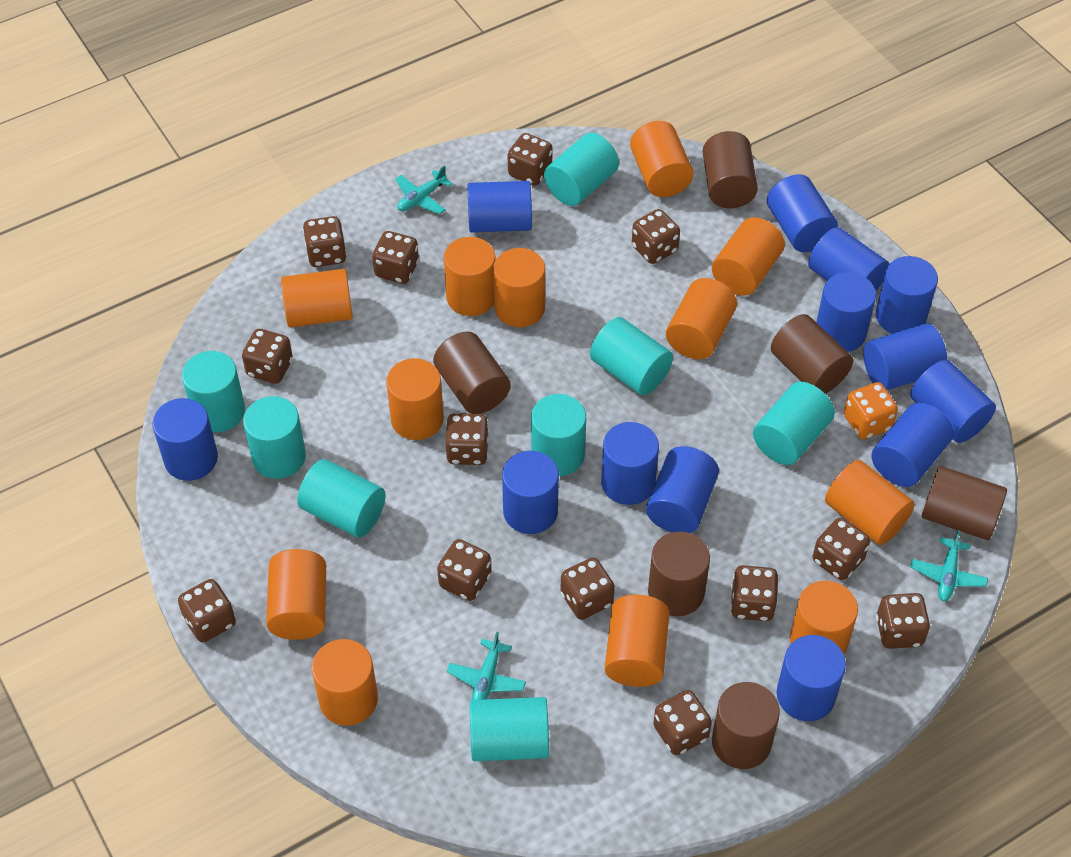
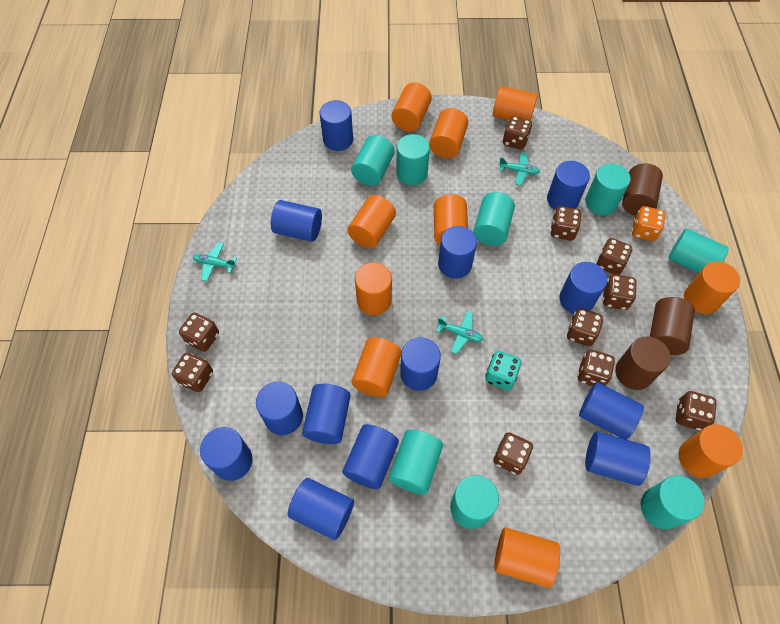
brown cylinder: 6 -> 3
brown dice: 13 -> 10
orange cylinder: 12 -> 10
turquoise dice: 0 -> 1

